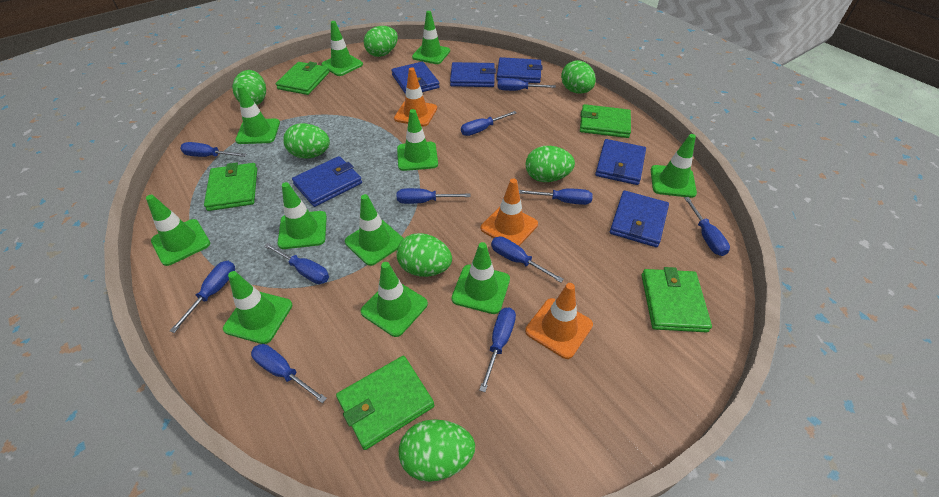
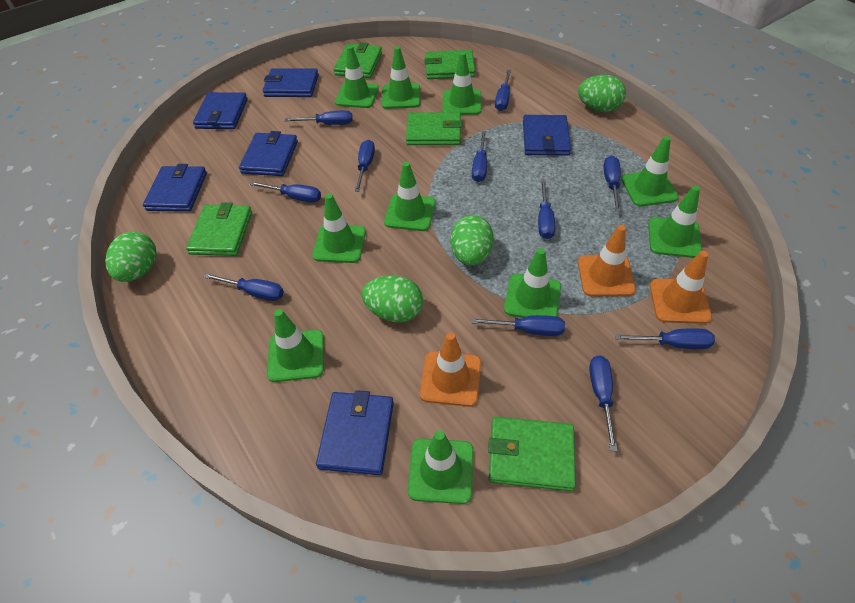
green egg: 7 -> 4
green traffic cone: 11 -> 10

